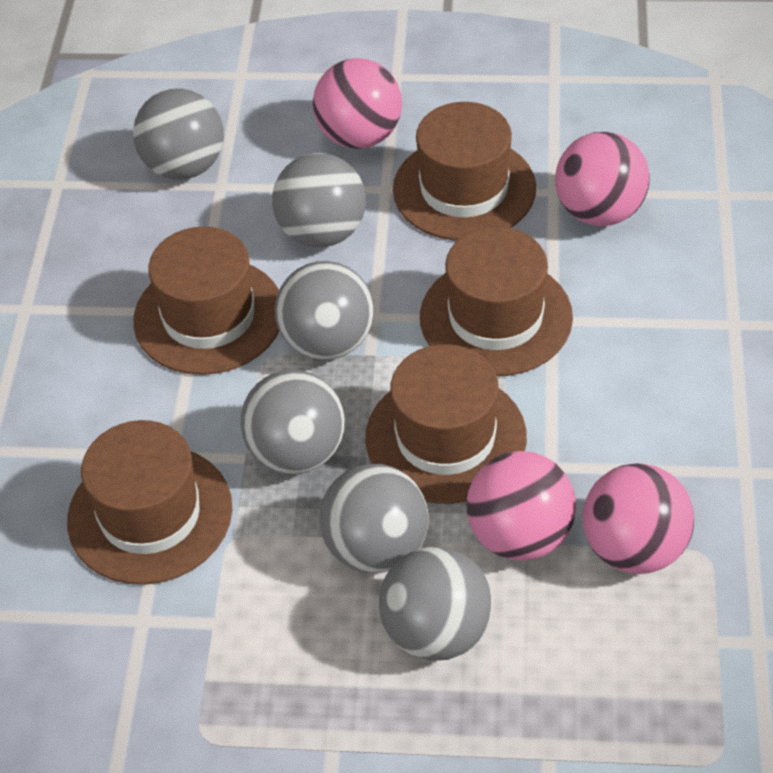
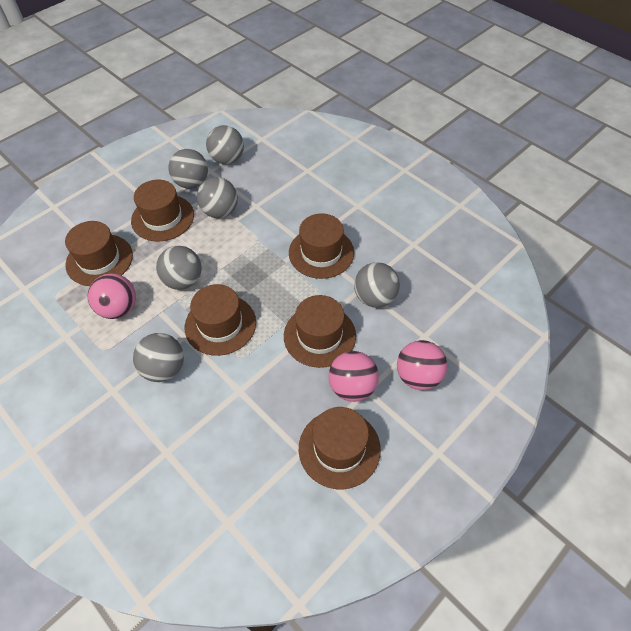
brown hat: 5 -> 6
pink ball: 4 -> 3

